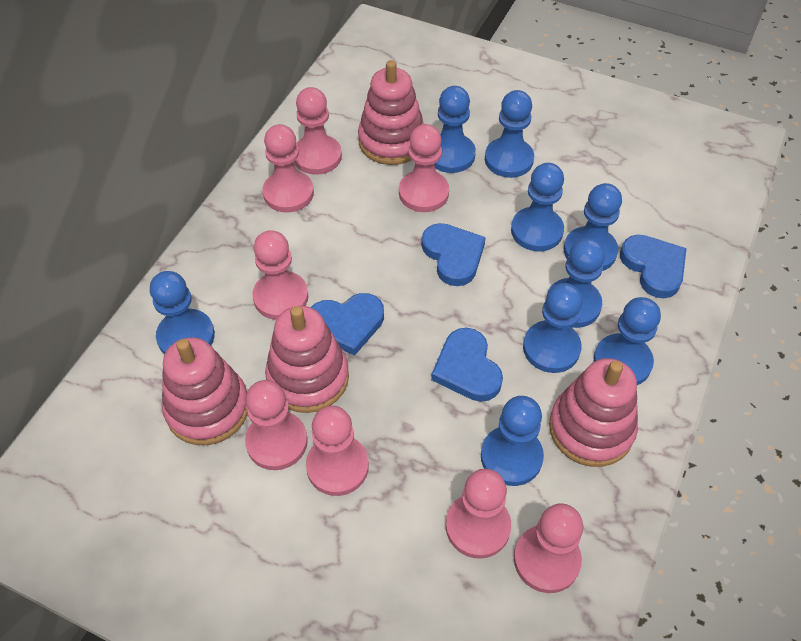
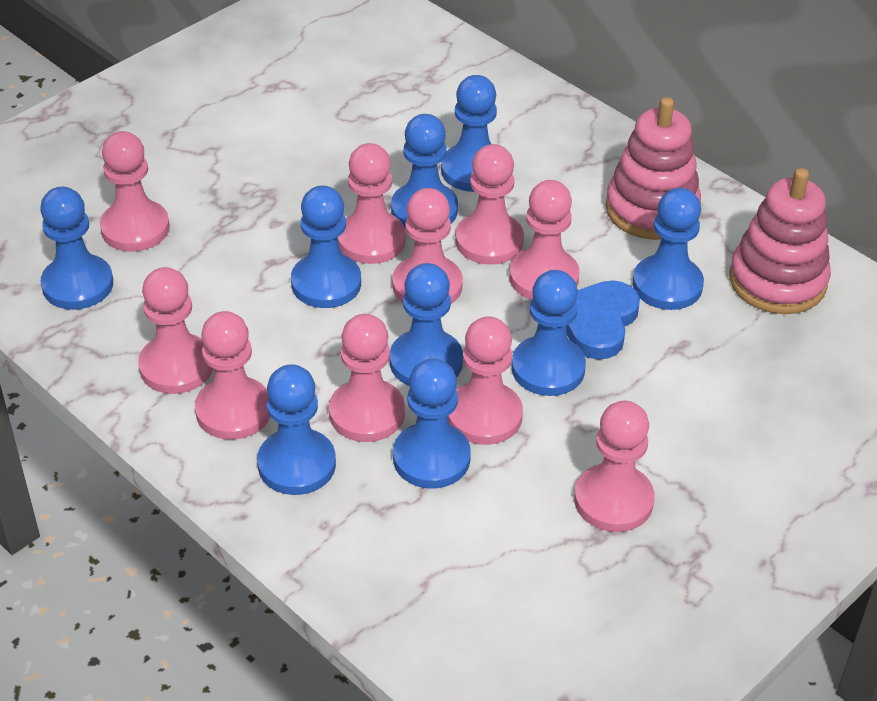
blue heart: 4 -> 1
pink pawn: 8 -> 10
pink stacking toy: 4 -> 2

